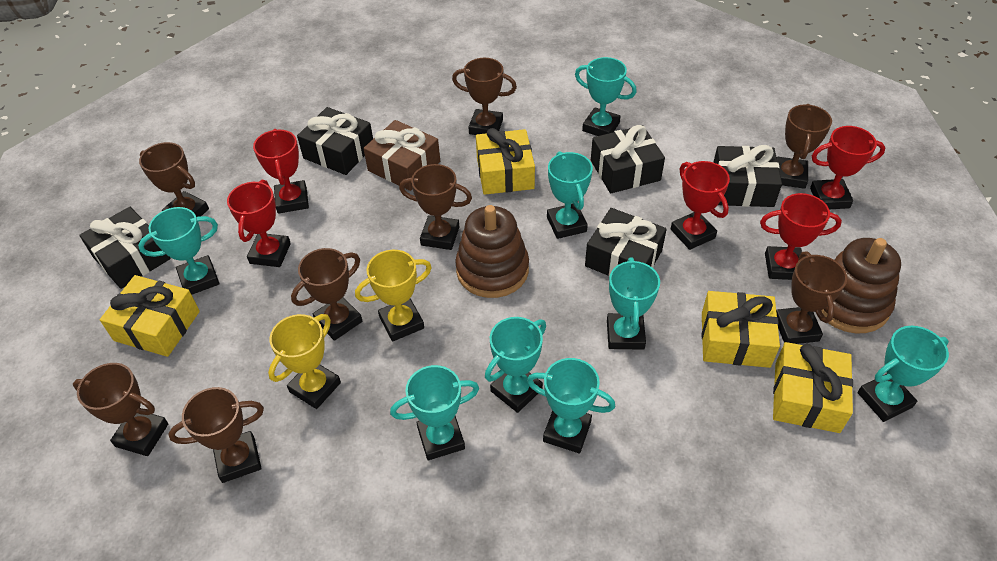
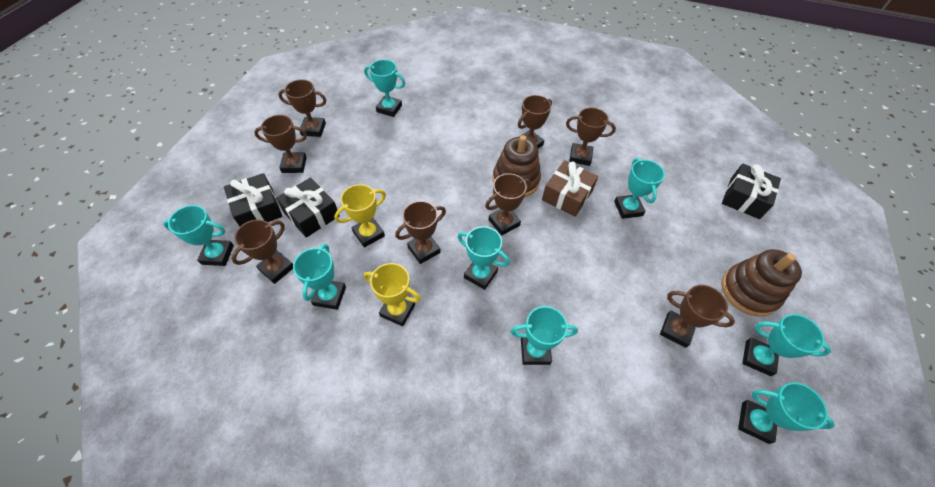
black gift: 5 -> 3
red trophy: 5 -> 0
yellow gift: 4 -> 0

